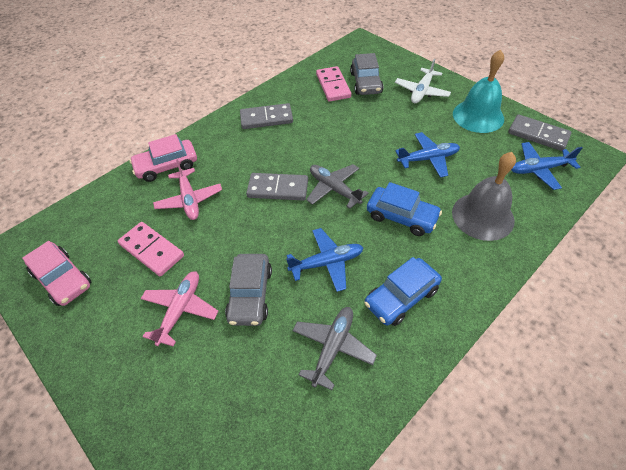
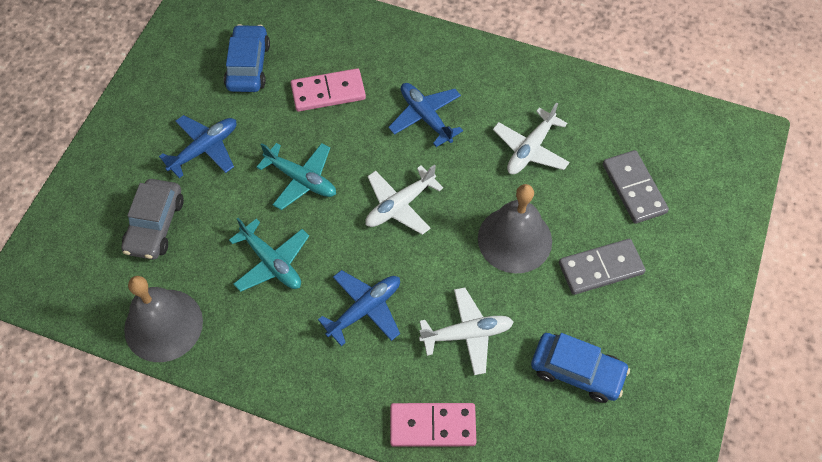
grey bell: 1 -> 2
grey car: 2 -> 1
grey domino: 3 -> 2
grey plane: 2 -> 0
pink car: 2 -> 0
pink plane: 2 -> 0
turquoise bell: 1 -> 0
turquoise plane: 0 -> 2
white plane: 1 -> 3

